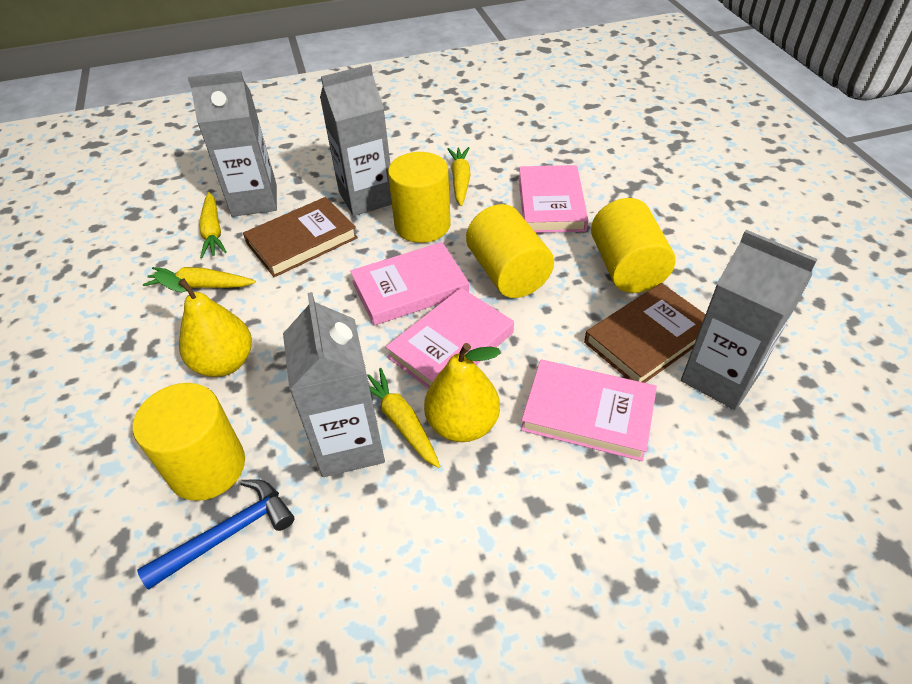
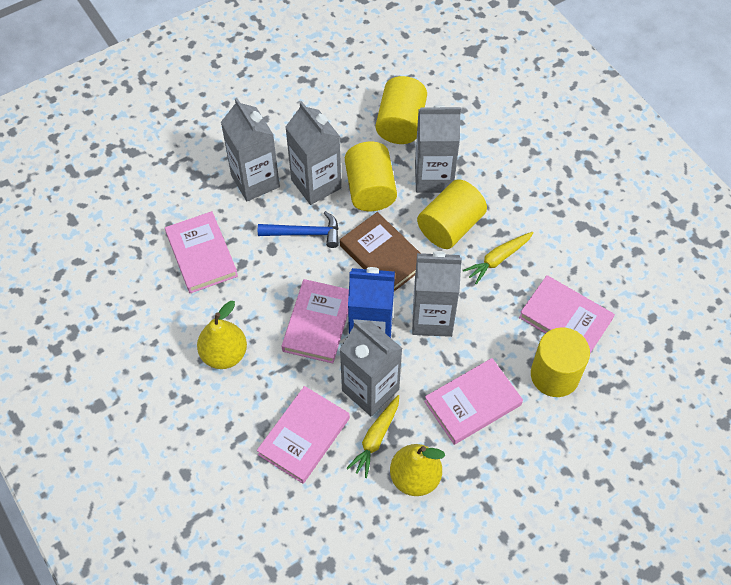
blue carton: 0 -> 1
brown book: 2 -> 1
grey carton: 4 -> 5
pink book: 4 -> 5
yellow carrot: 4 -> 2

